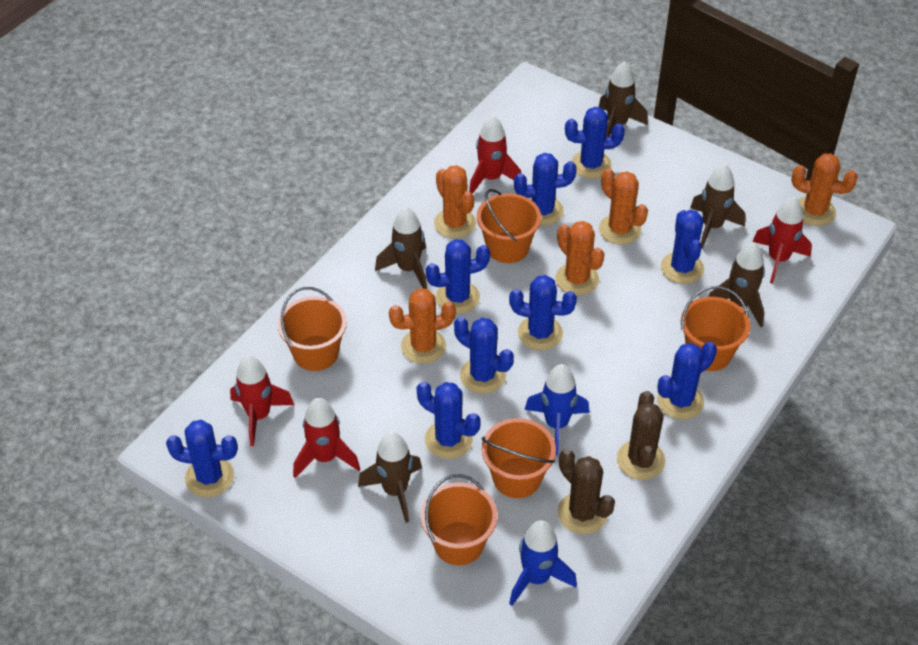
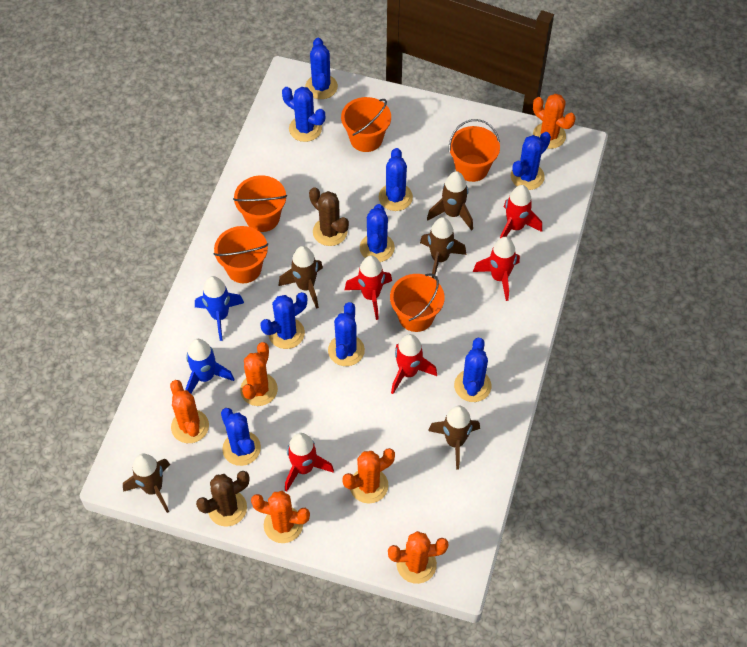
orange cactus: 5 -> 6
red rocket: 4 -> 5

